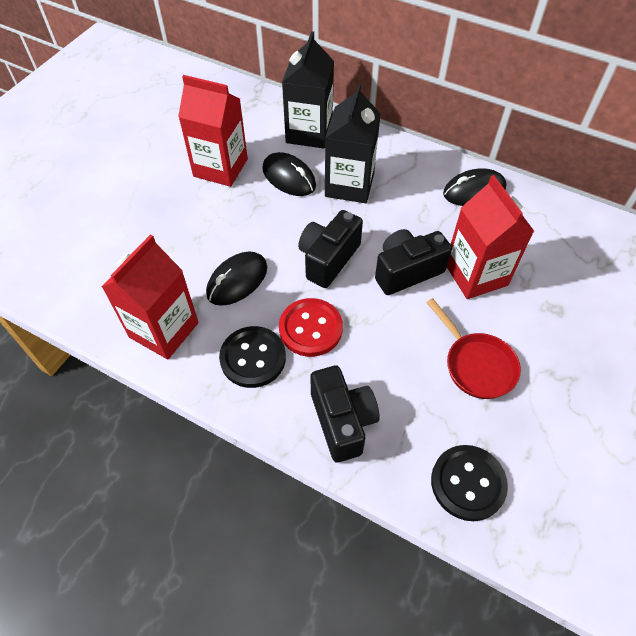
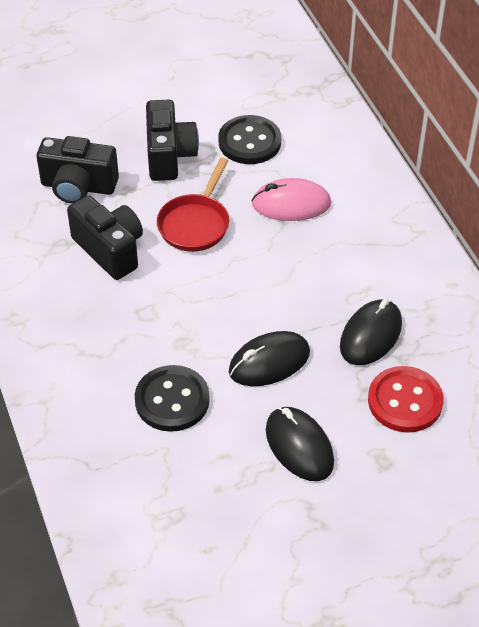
black carton: 2 -> 0
pink mouse: 0 -> 1
red carton: 3 -> 0

